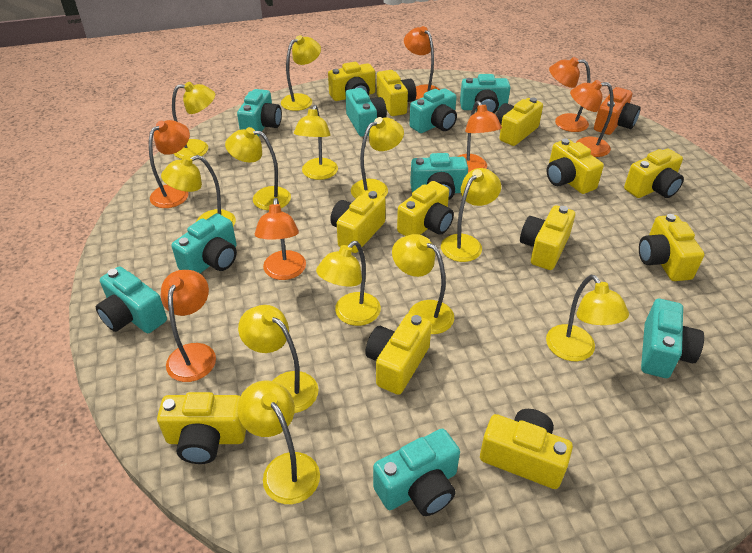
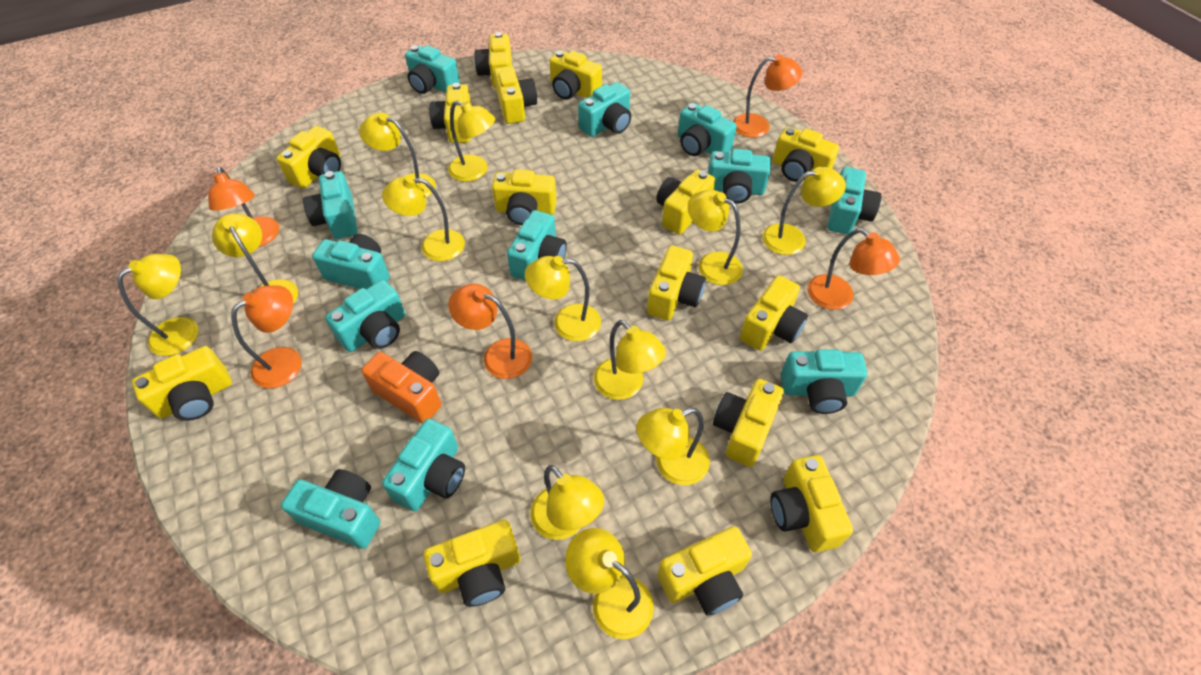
orange lamp: 7 -> 5
turquoise camera: 9 -> 12
yellow camera: 12 -> 15

